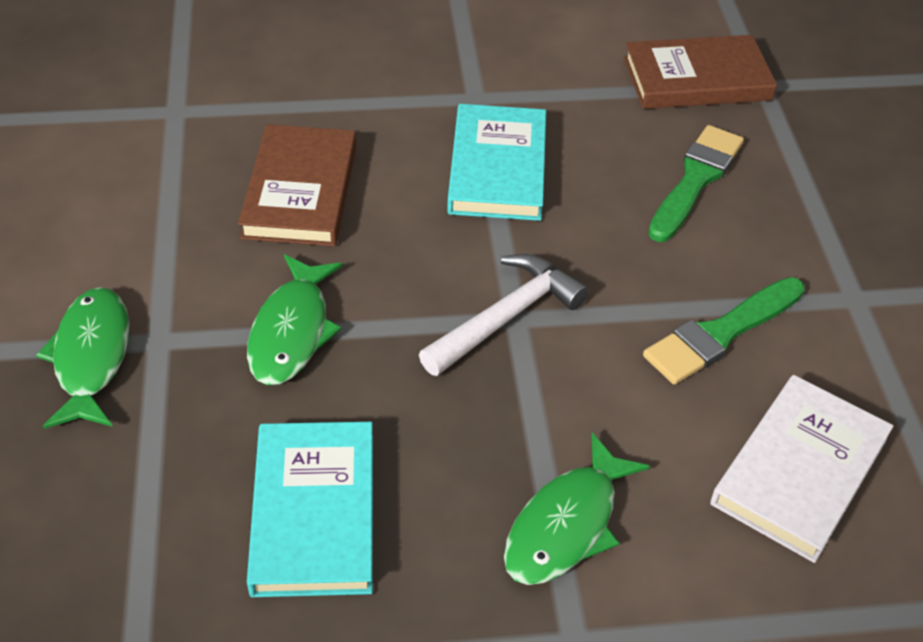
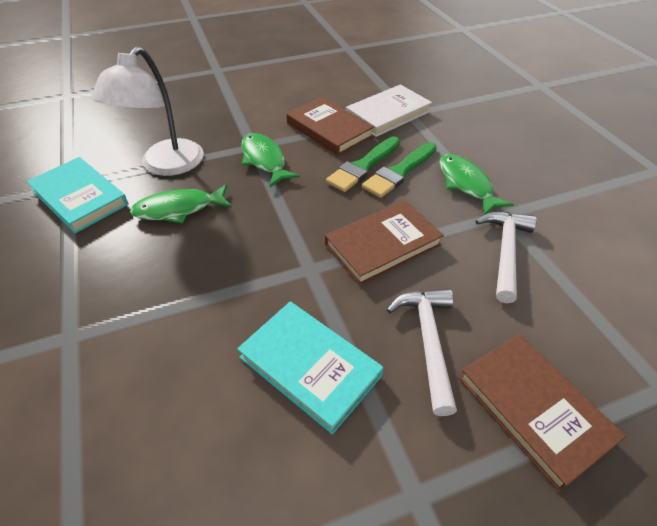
brown book: 2 -> 3
white hammer: 1 -> 2
white lamp: 0 -> 1

